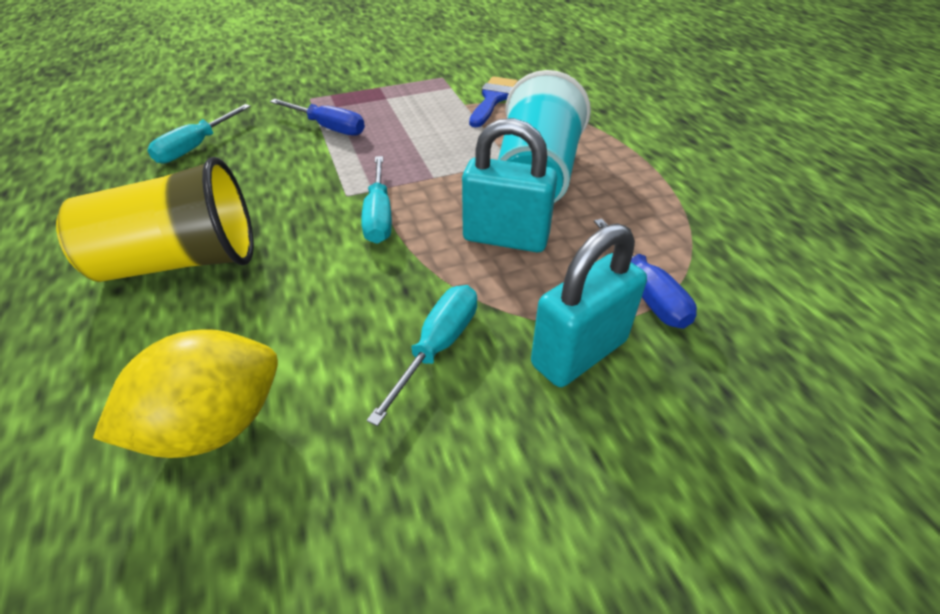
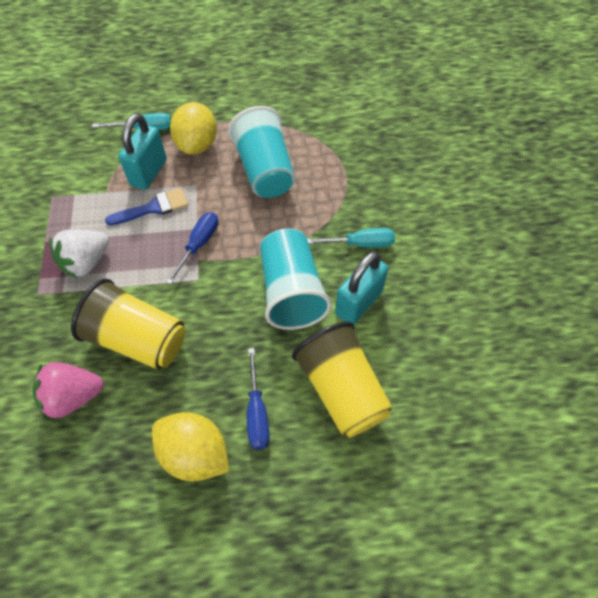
pink strawberry: 0 -> 1
turquoise cup: 1 -> 2
turquoise screwdriver: 3 -> 2
white strawberry: 0 -> 1
yellow cup: 1 -> 2
yellow lemon: 1 -> 2

